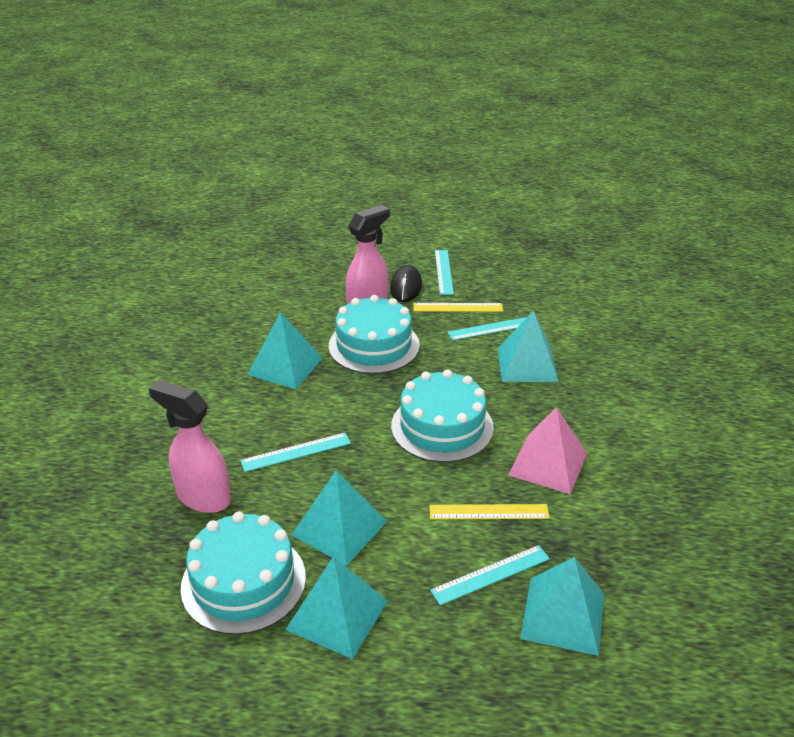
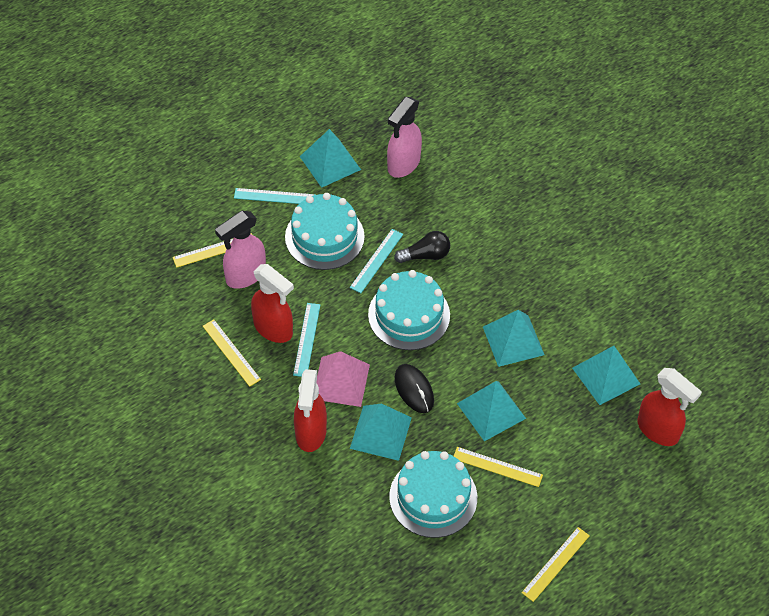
black light bulb: 0 -> 1
red spray bottle: 0 -> 3
turquoise ruler: 4 -> 3
yellow ruler: 2 -> 4

